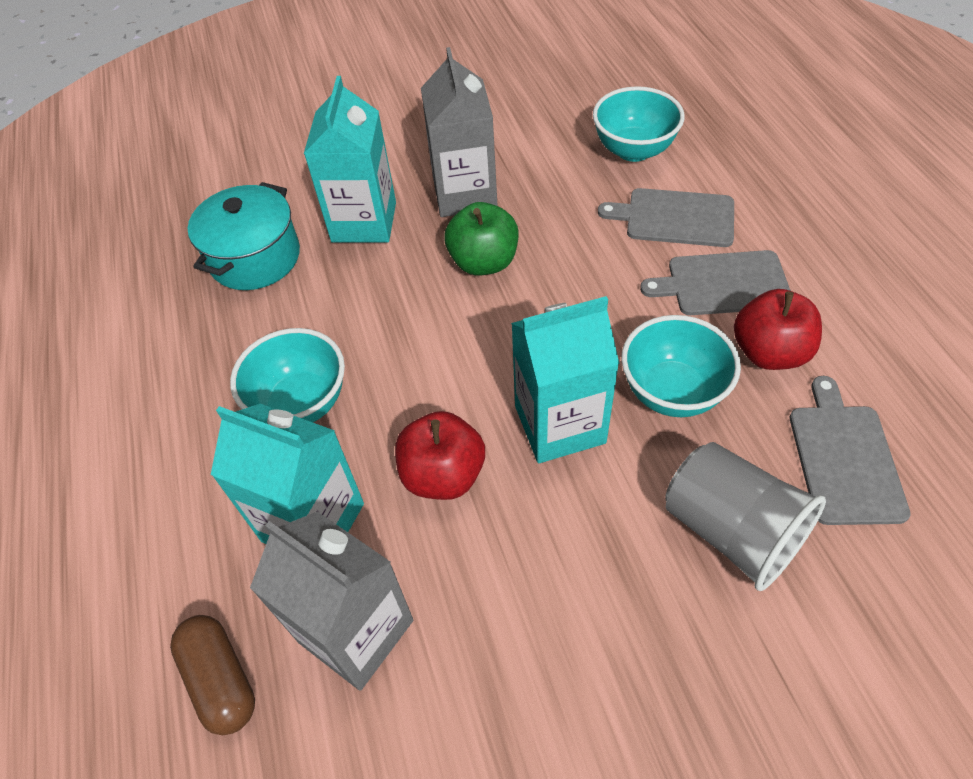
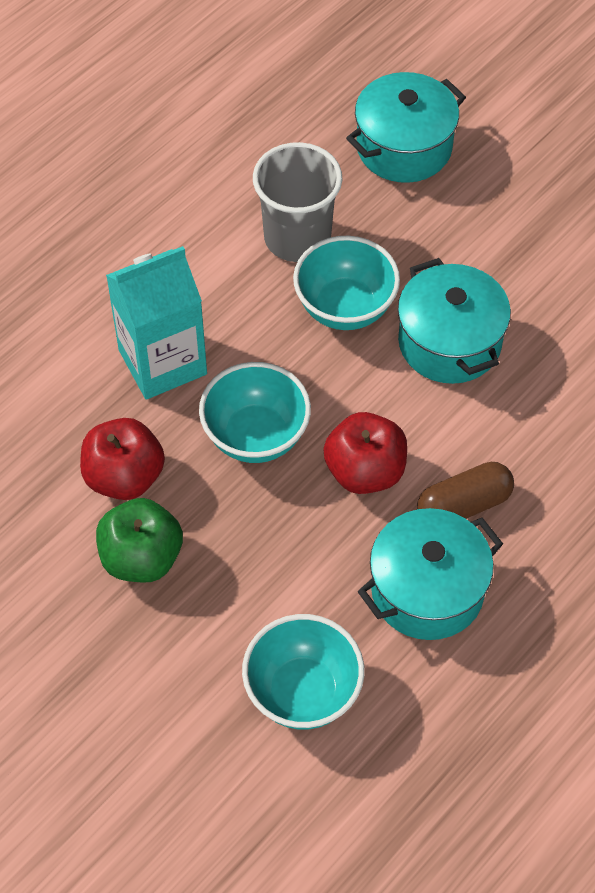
grey carton: 2 -> 0
grey cutting board: 3 -> 0
turquoise carton: 3 -> 1
turquoise pot: 1 -> 3

